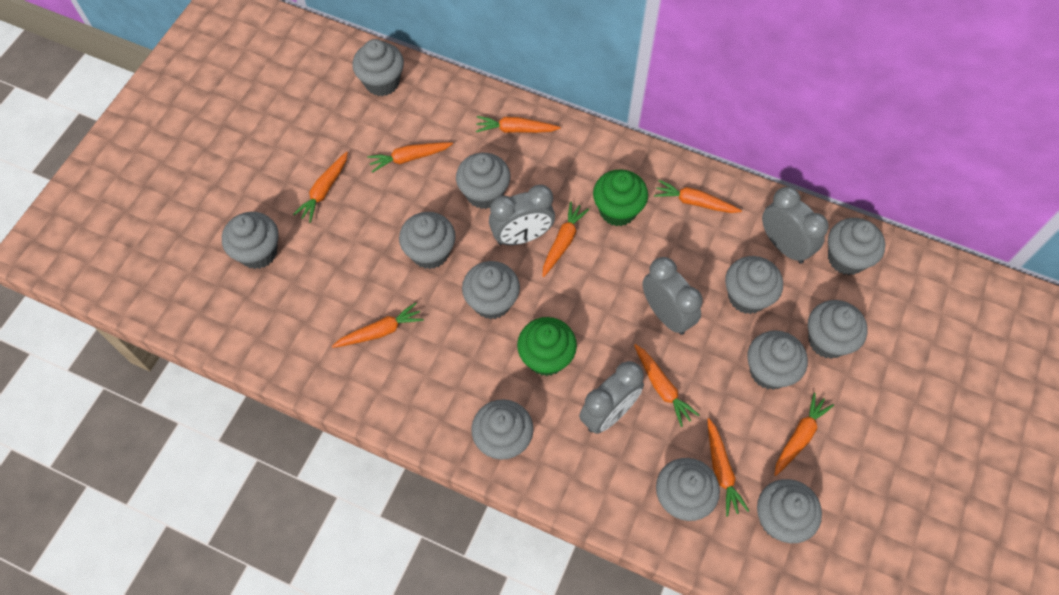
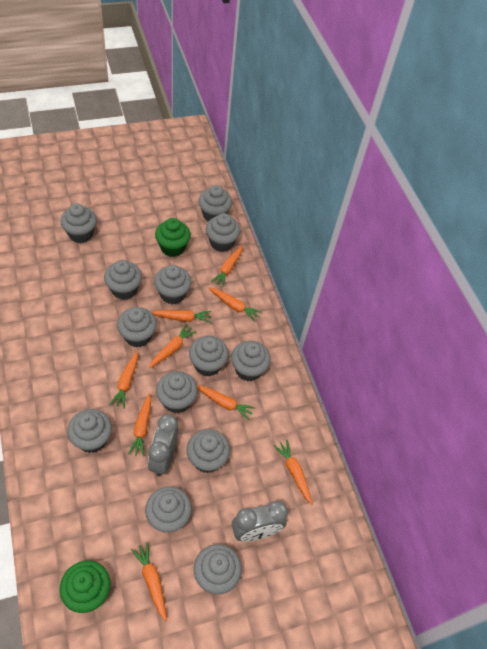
grey clock: 4 -> 2
grey cupcake: 12 -> 13

